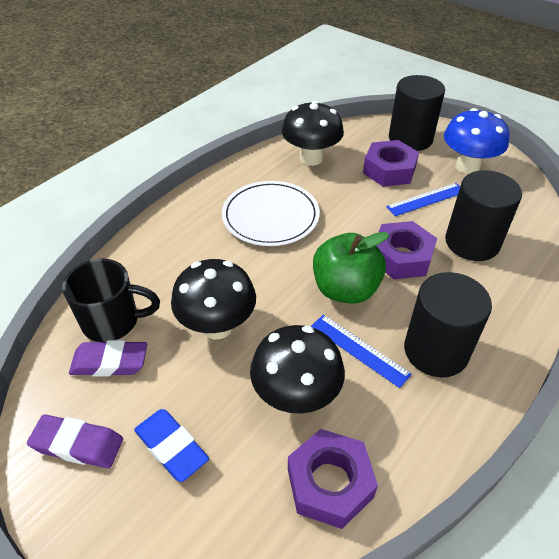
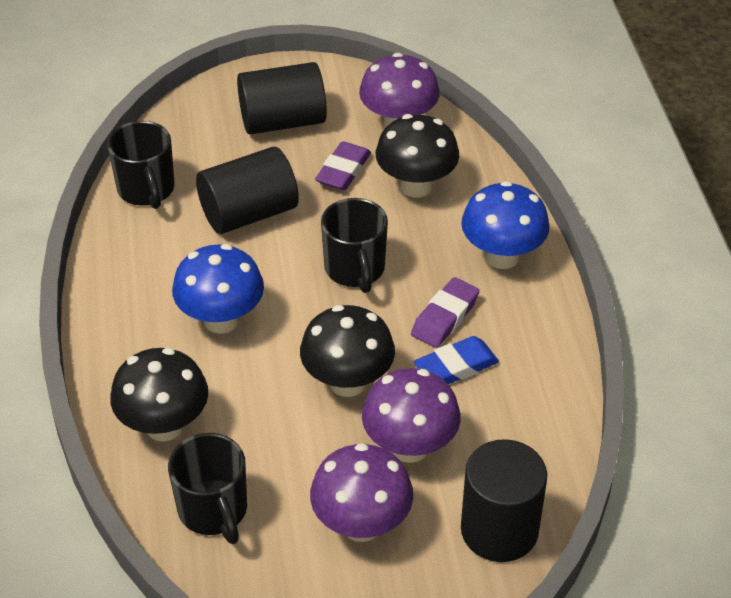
black mug: 1 -> 3
blue mushroom: 1 -> 2
blue ruler: 2 -> 0
green apple: 1 -> 0
purple mushroom: 0 -> 3
purple nut: 3 -> 0
white plate: 1 -> 0

